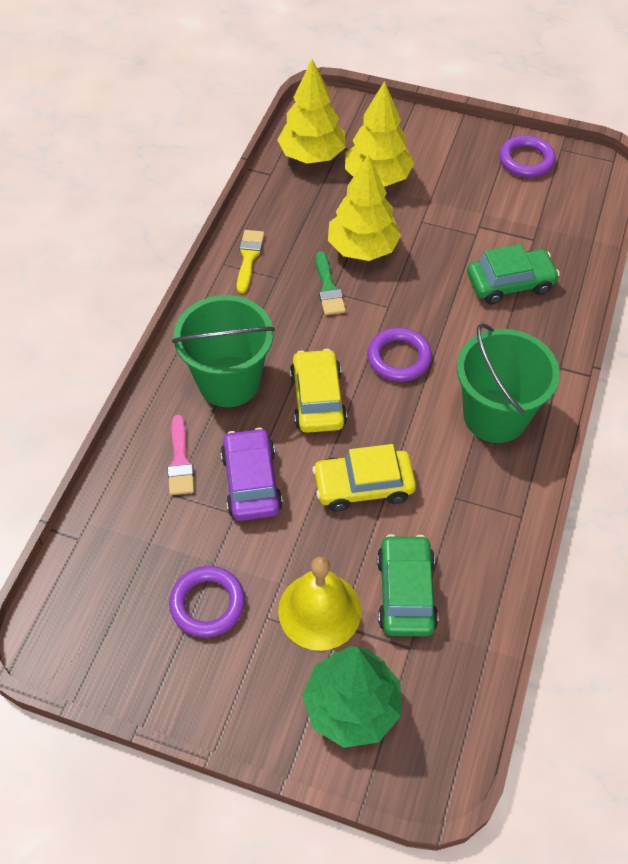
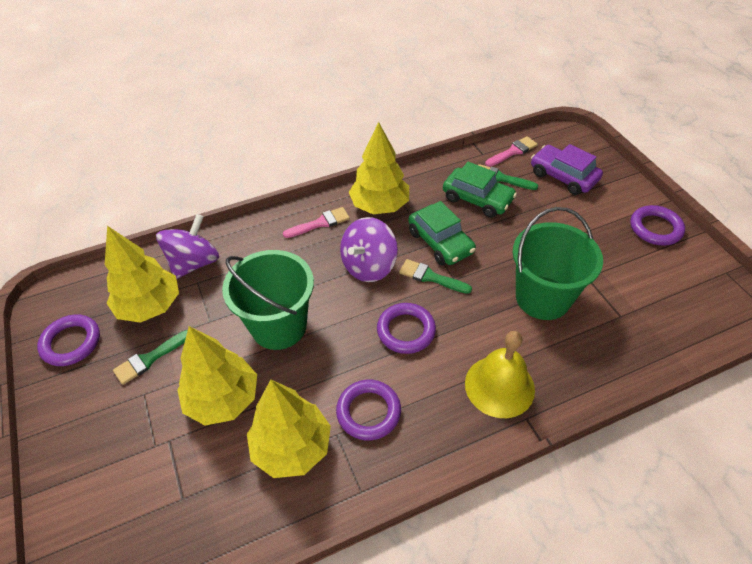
green brush: 1 -> 3
green tree: 1 -> 0
pink brush: 1 -> 2
purple ring: 3 -> 4
purple spinning top: 0 -> 2
yellow brush: 1 -> 0
yellow car: 2 -> 0
yellow tree: 3 -> 4

